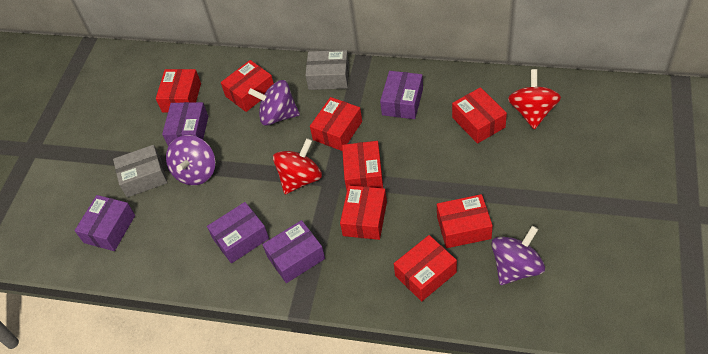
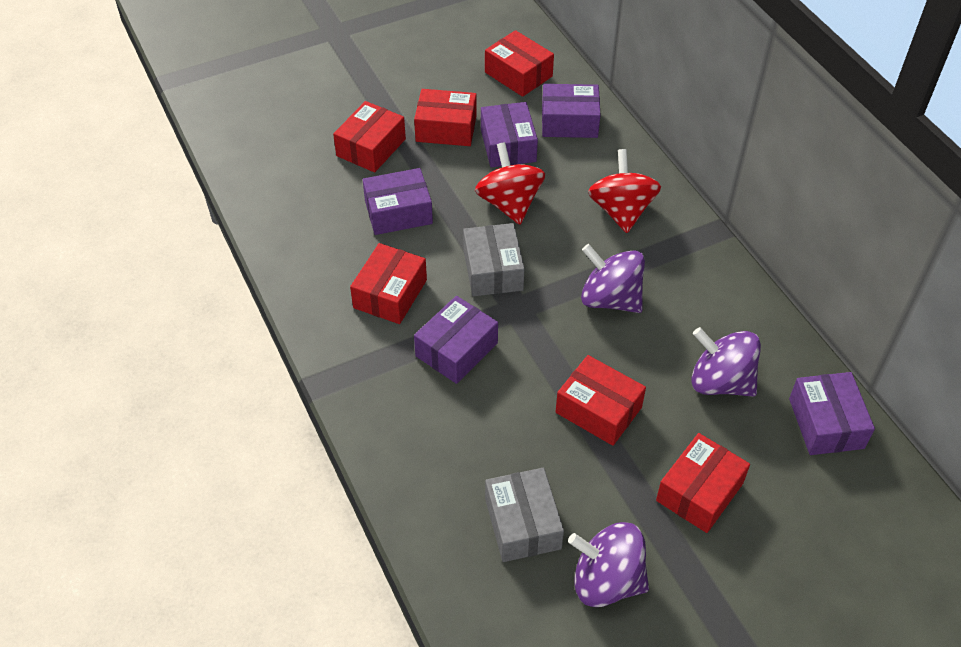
red box: 8 -> 6

